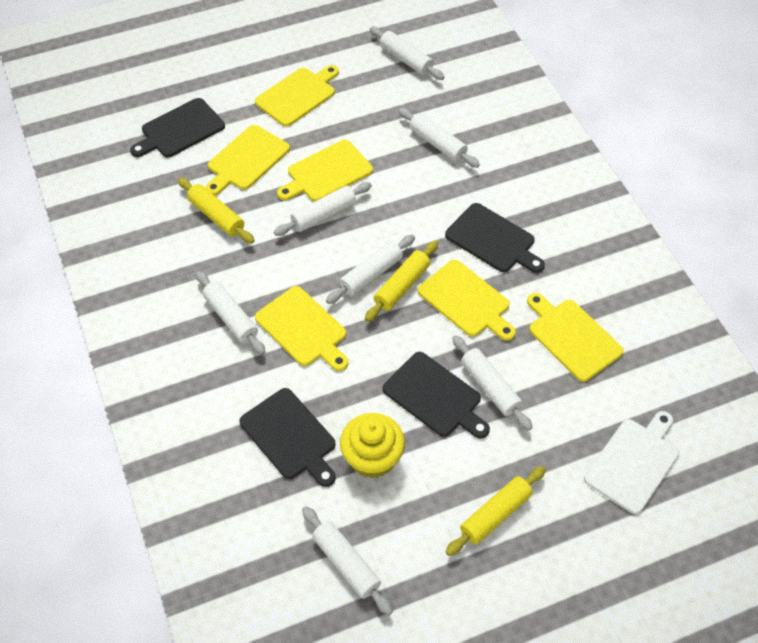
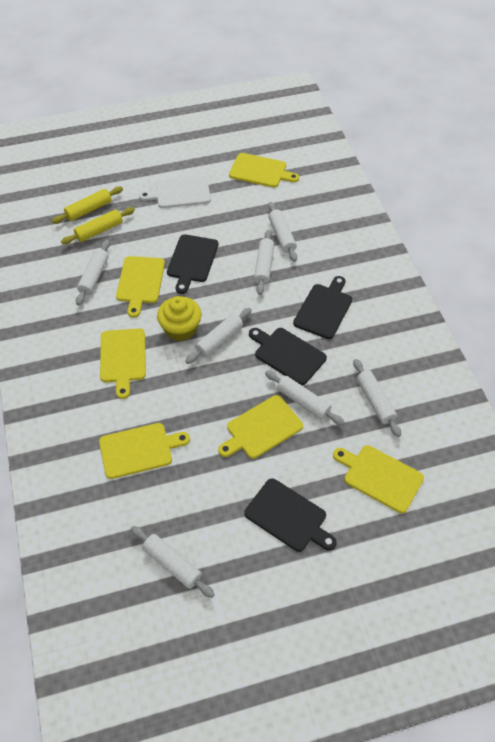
yellow rolling pin: 3 -> 2

